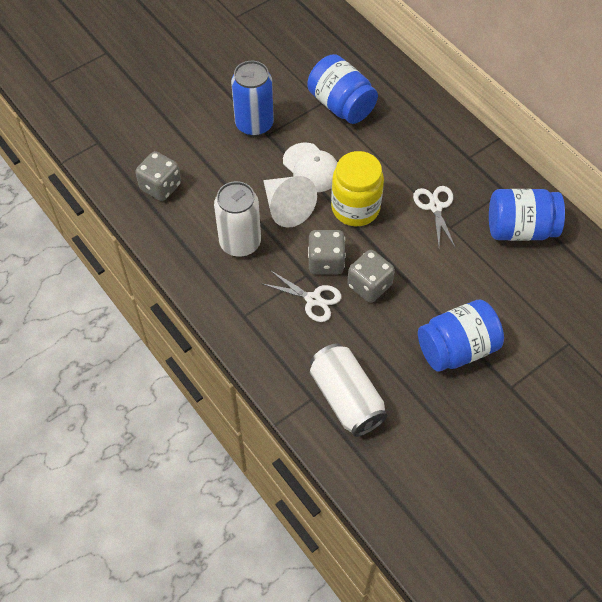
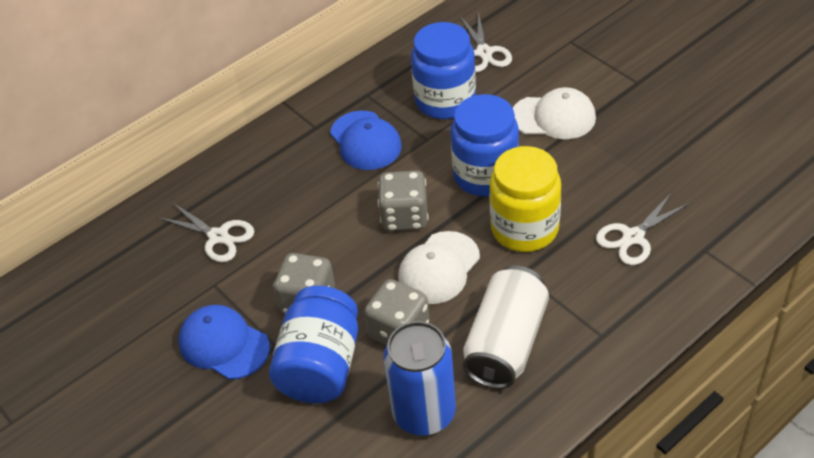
blue cap: 0 -> 2
white can: 2 -> 1
white cap: 1 -> 2
white cone: 1 -> 0
white scissors: 2 -> 3

